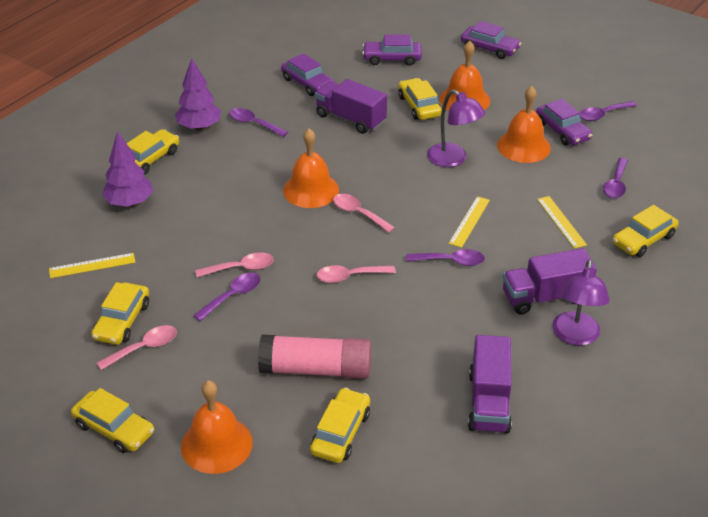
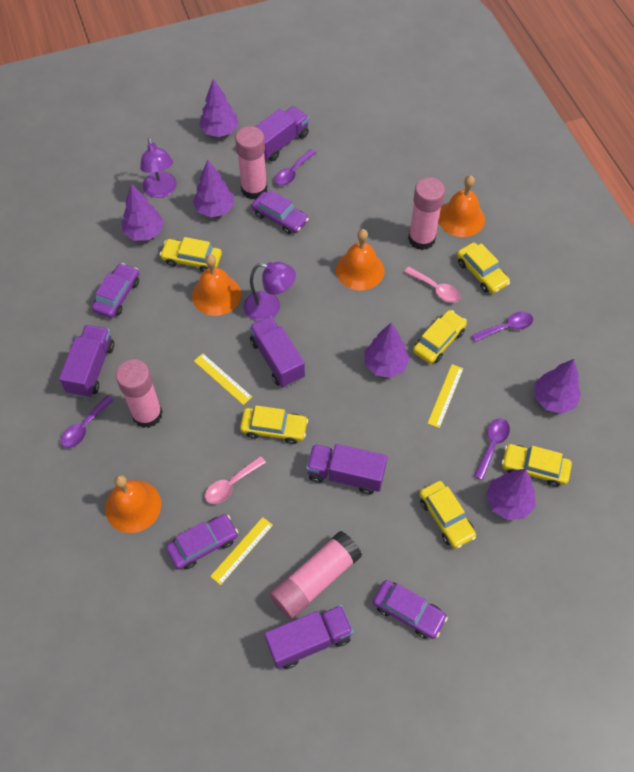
pink glue stick: 1 -> 4
pink spoon: 4 -> 2
purple spoon: 5 -> 4
purple tree: 2 -> 6
purple truck: 3 -> 5

